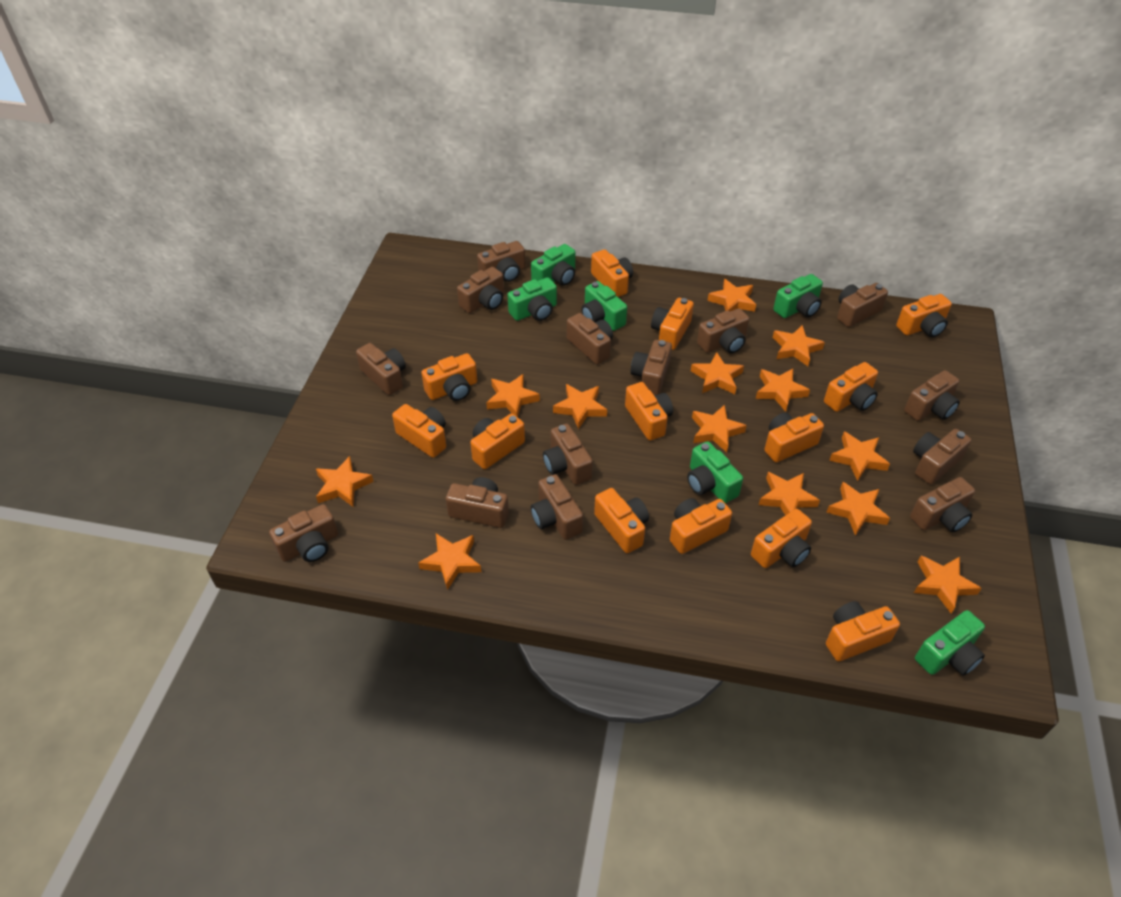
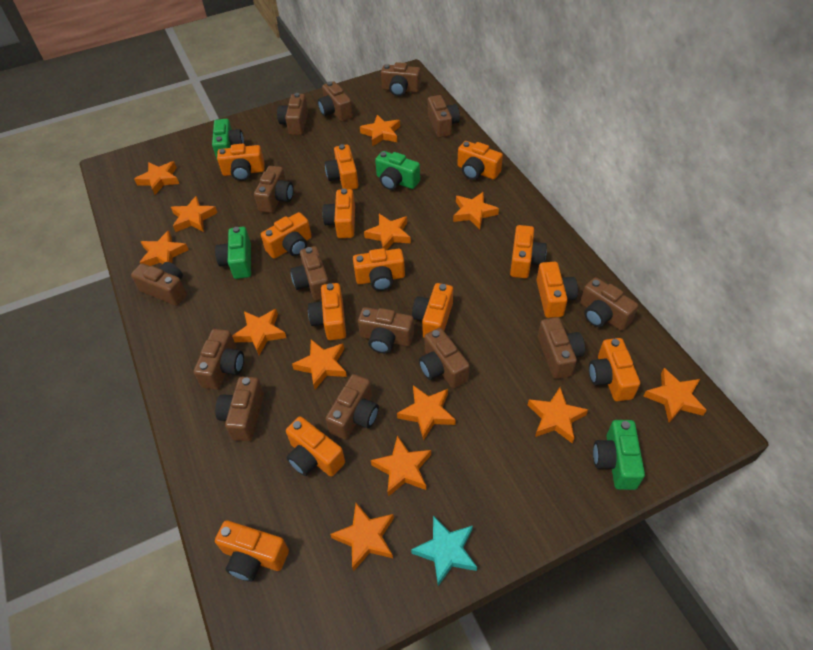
green camera: 6 -> 4
turquoise star: 0 -> 1

